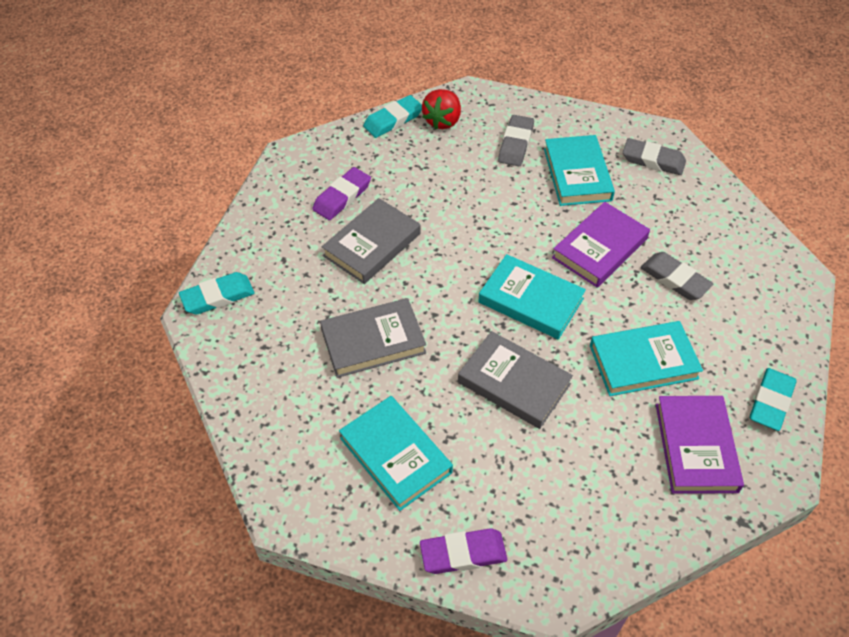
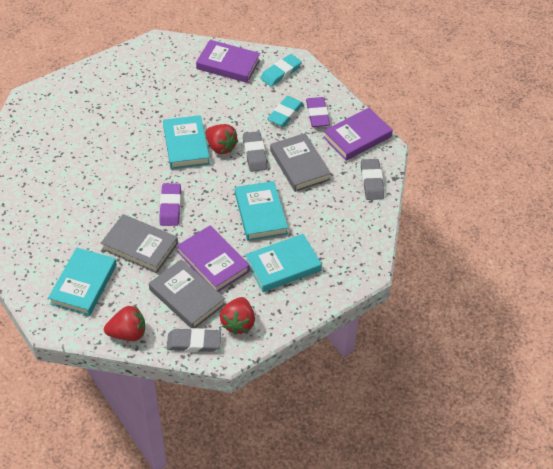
purple book: 2 -> 3
red strawberry: 1 -> 3
turquoise eraser: 3 -> 2

